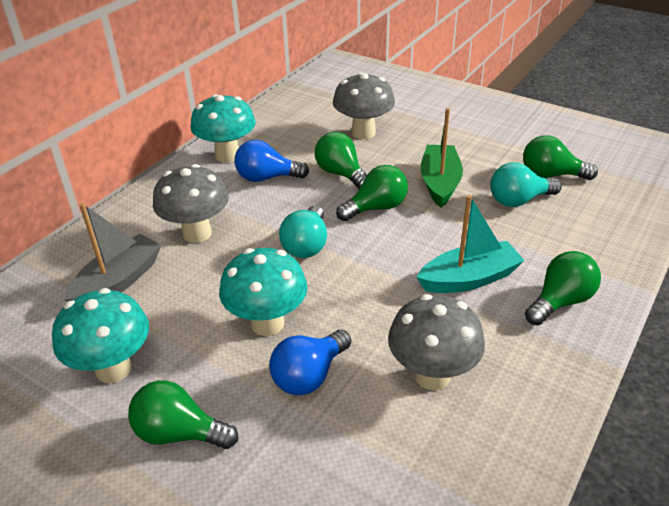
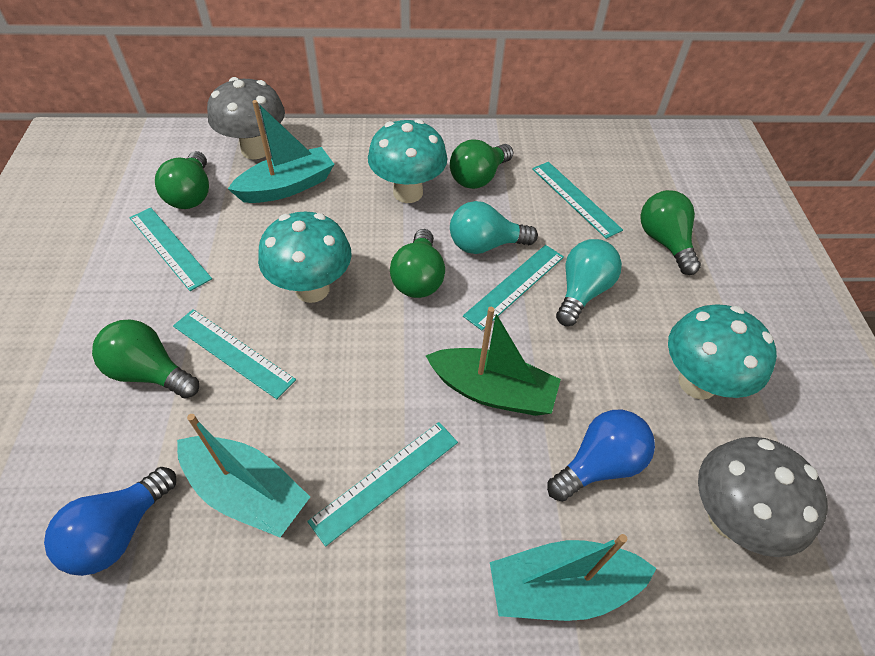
grey boat: 1 -> 0
grey mushroom: 3 -> 2
turquoise boat: 1 -> 3
turquoise ruler: 0 -> 5

